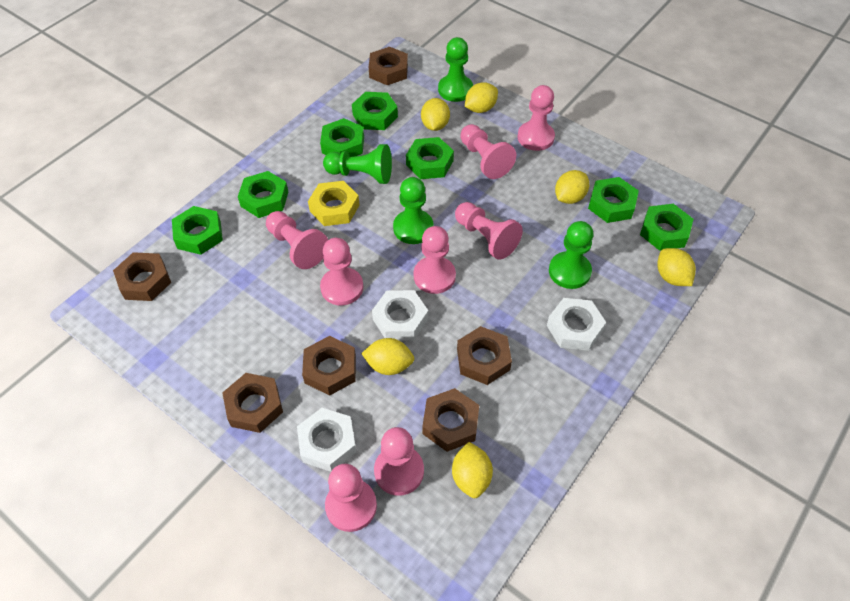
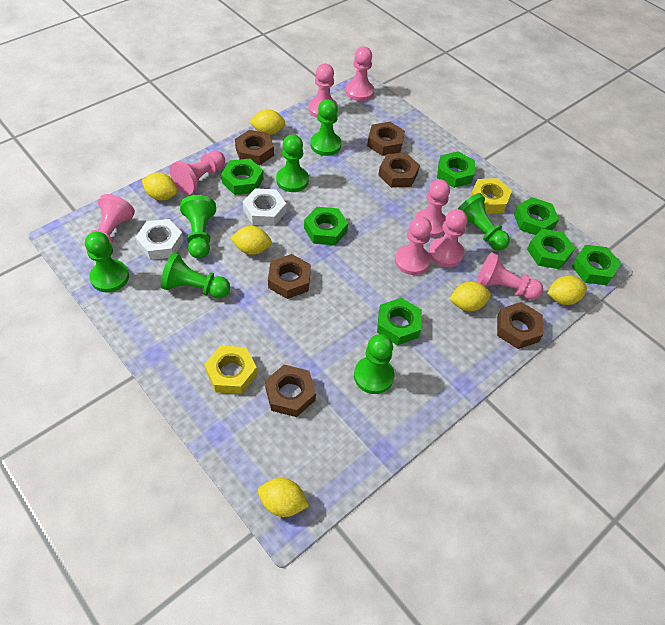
green pawn: 4 -> 7
white nut: 3 -> 2
yellow nut: 1 -> 2

